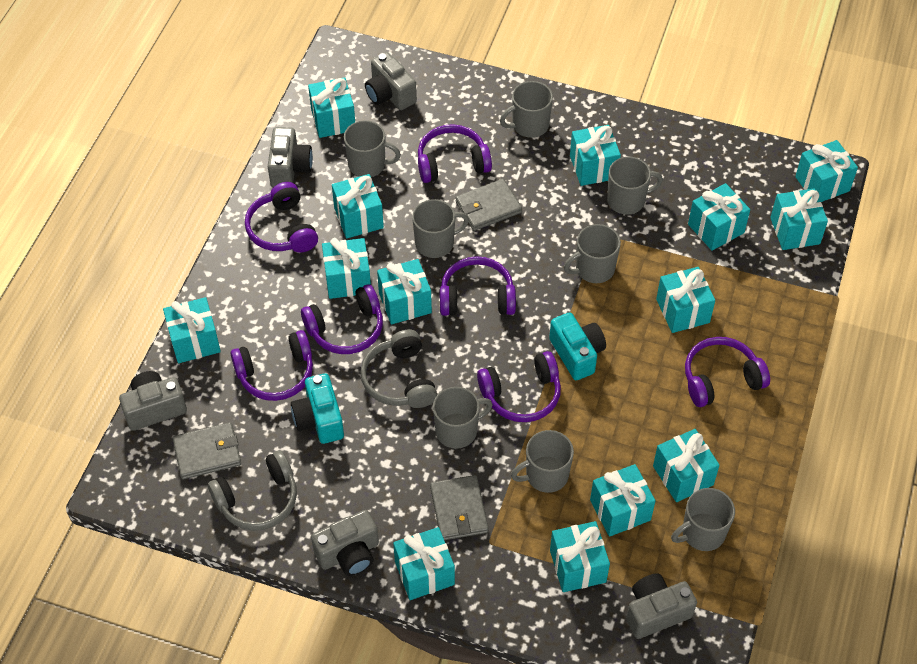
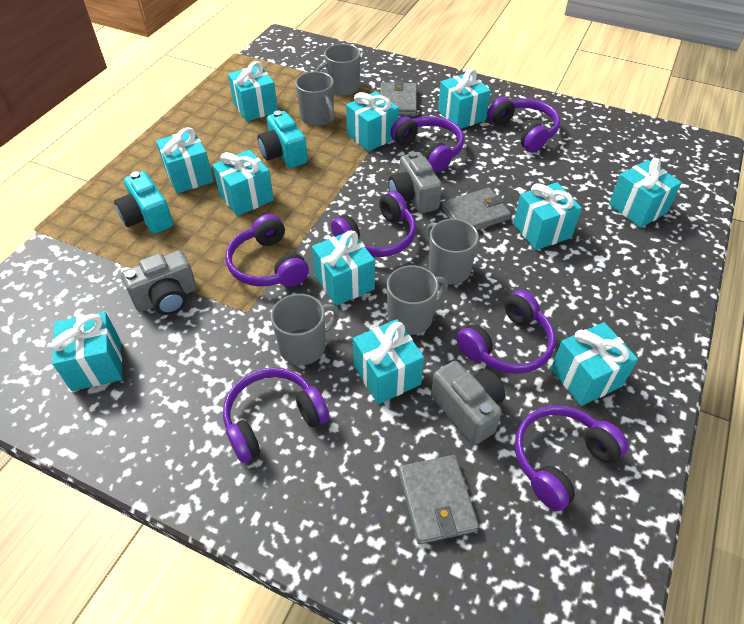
grey camera: 5 -> 3
grey headphones: 2 -> 0
grey mug: 8 -> 5
turquoise gift: 14 -> 11

